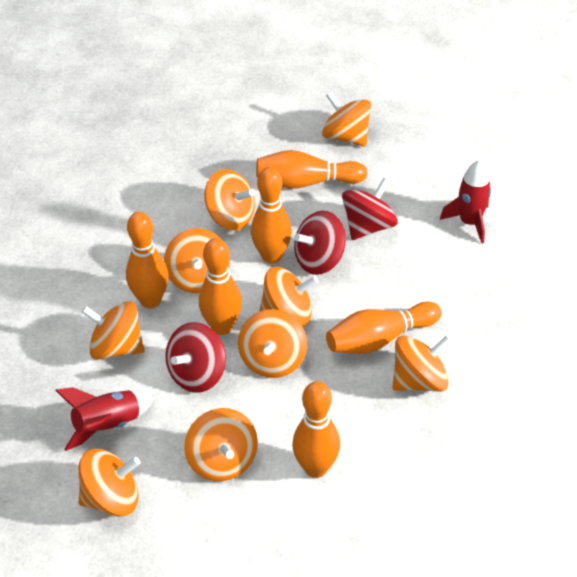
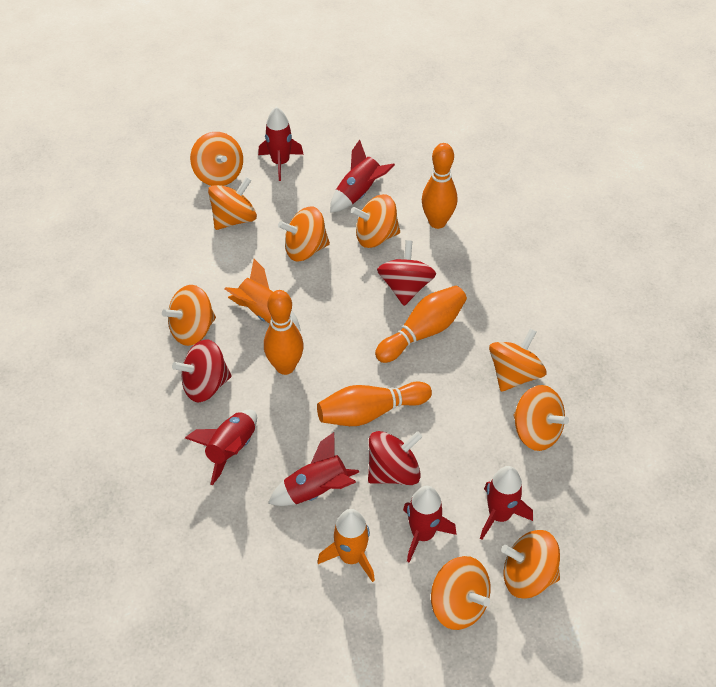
orange bowling pin: 6 -> 4
orange rocket: 0 -> 2
red rocket: 2 -> 6

